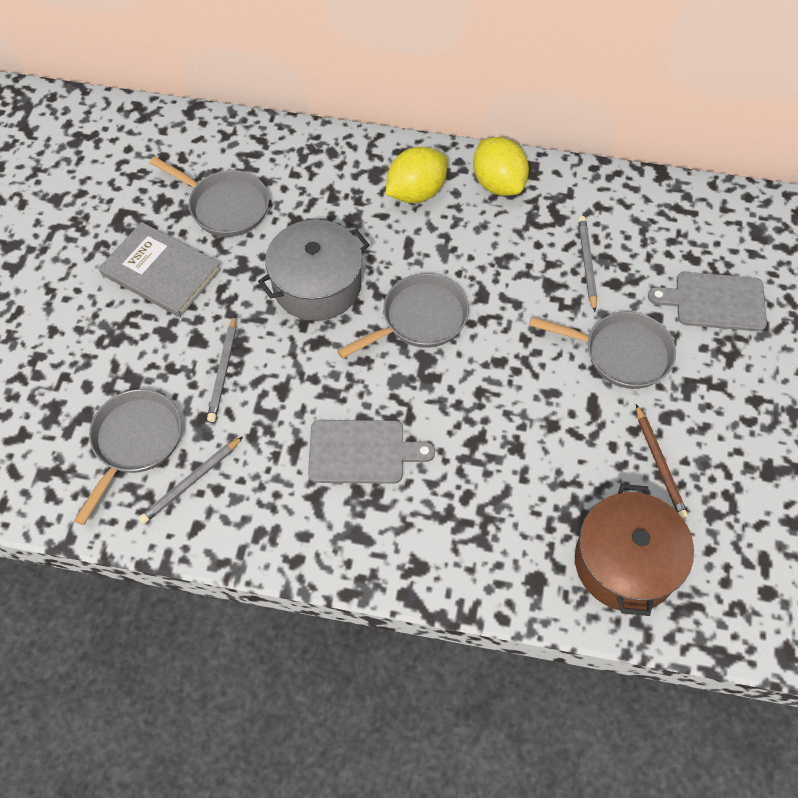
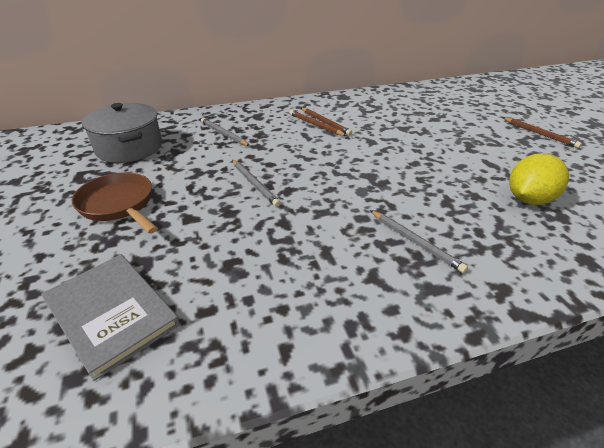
brown pan: 0 -> 1
brown pencil: 1 -> 3
brown pot: 1 -> 0
grey cutting board: 2 -> 0
grey pan: 4 -> 0
yellow lemon: 2 -> 1

